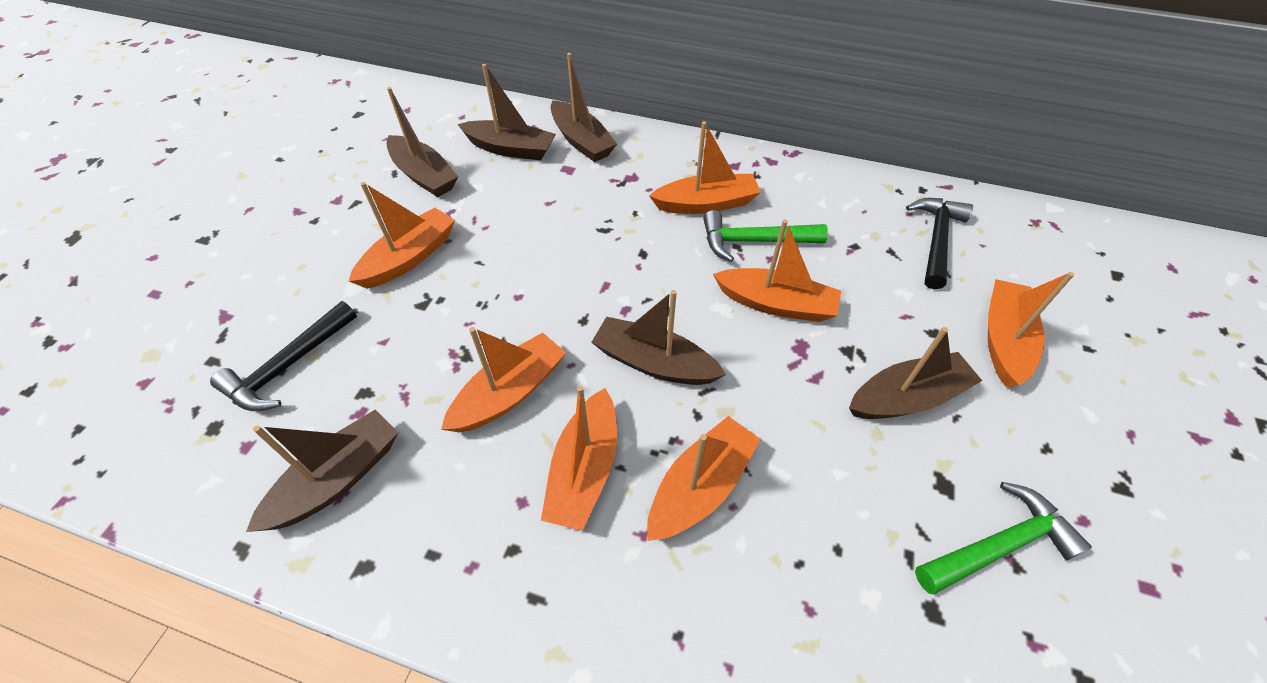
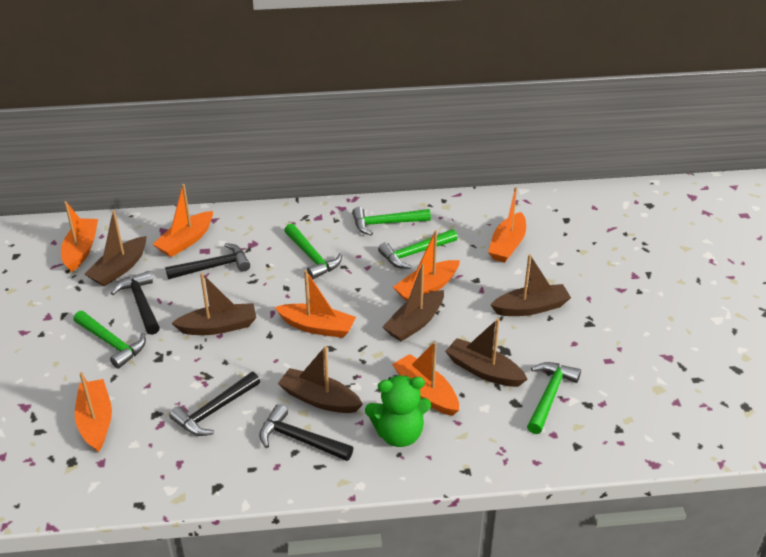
black hammer: 2 -> 4
green hammer: 2 -> 5
green teddy bear: 0 -> 1

